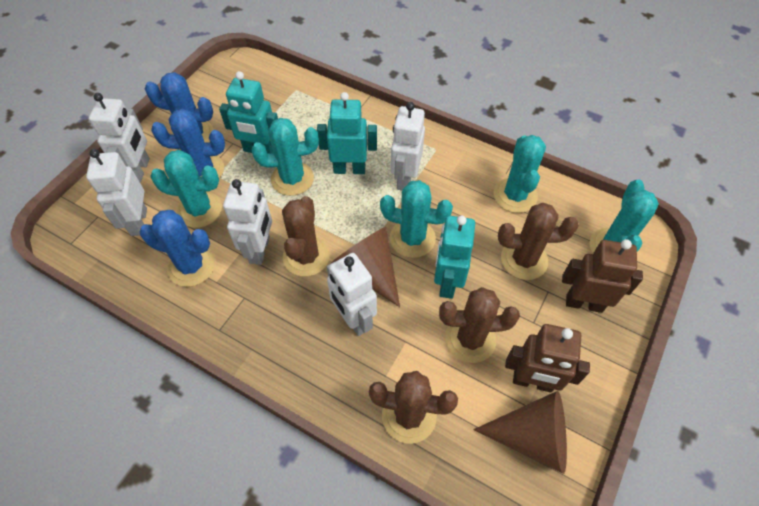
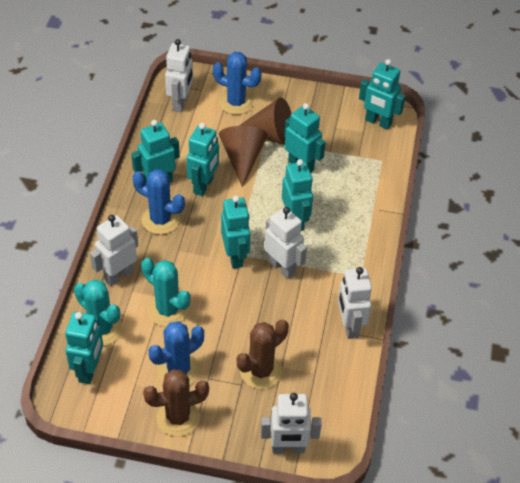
brown cactus: 4 -> 2
brown robot: 2 -> 0
turquoise cactus: 5 -> 2
turquoise robot: 3 -> 7

